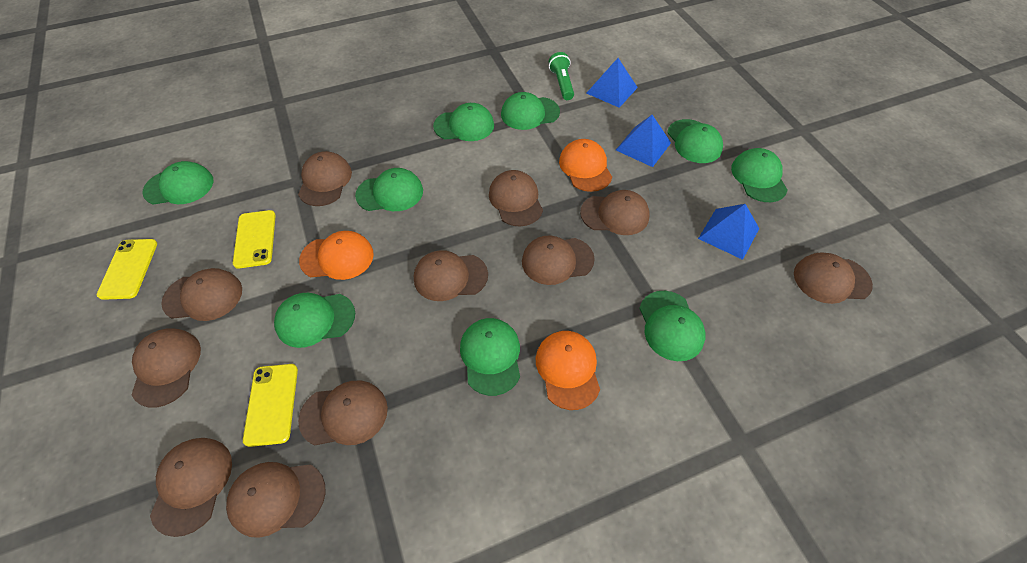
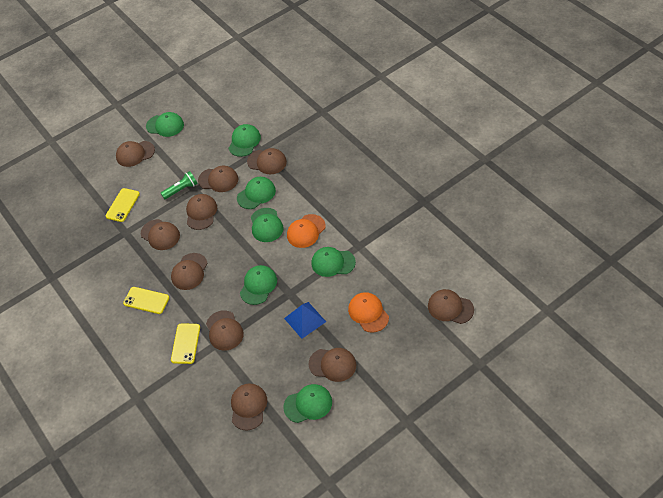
blue pyramid: 3 -> 1
brown cap: 11 -> 10
green cap: 9 -> 7
orange cap: 3 -> 2

